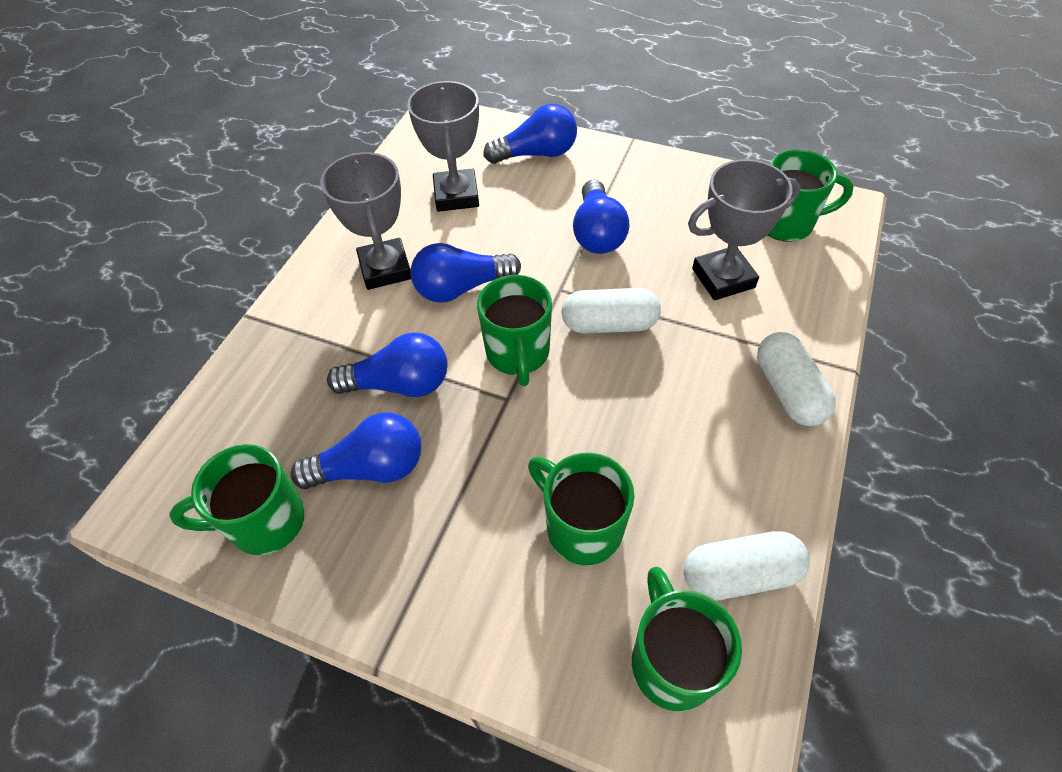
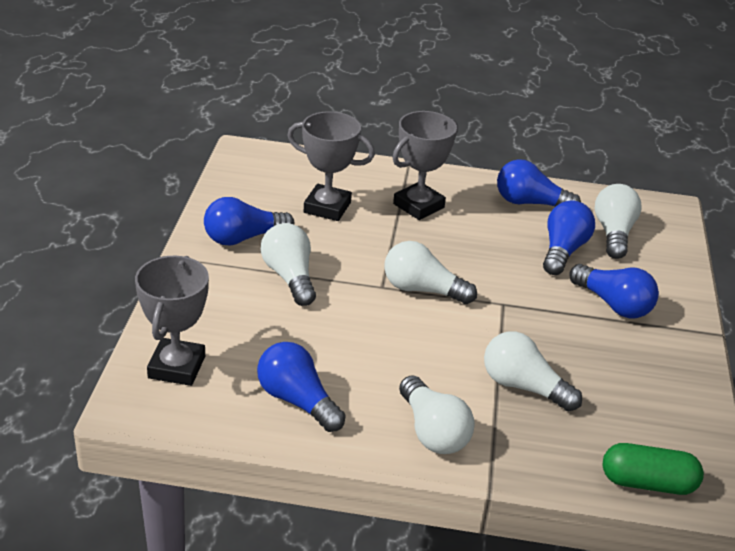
green capsule: 0 -> 1
green mug: 5 -> 0
white capsule: 3 -> 0
white light bulb: 0 -> 5

